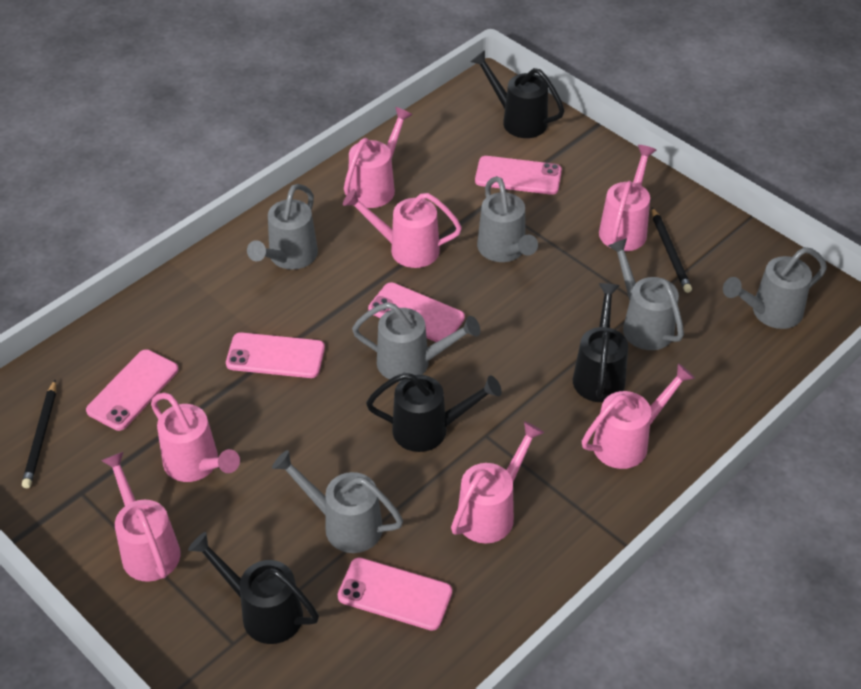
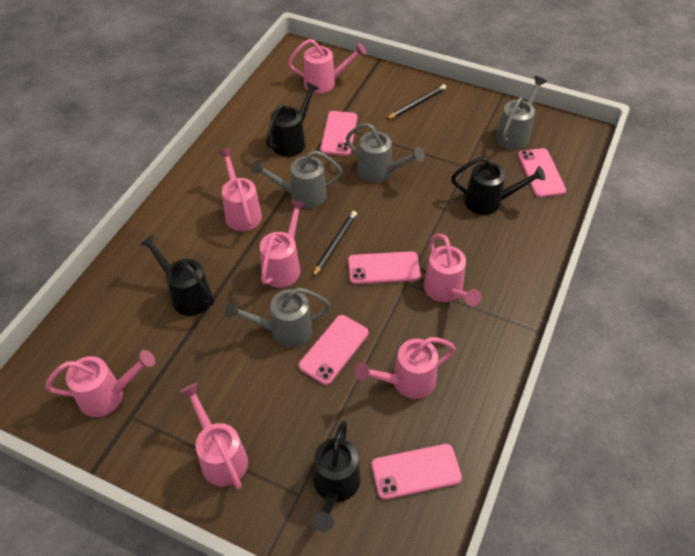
grey watering can: 6 -> 4

